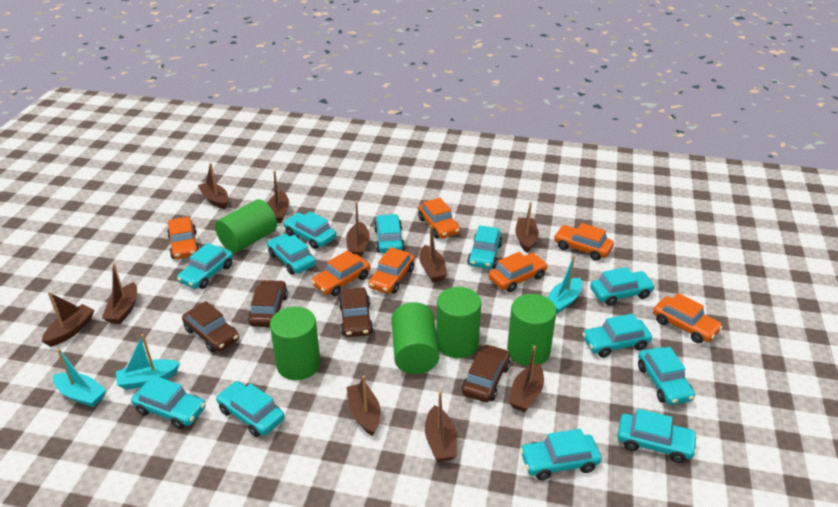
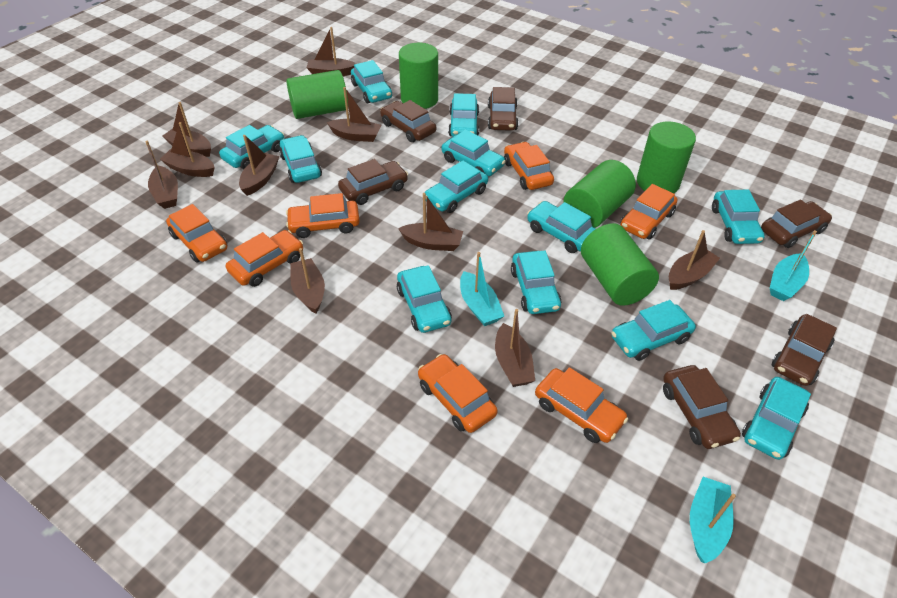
brown car: 4 -> 6

